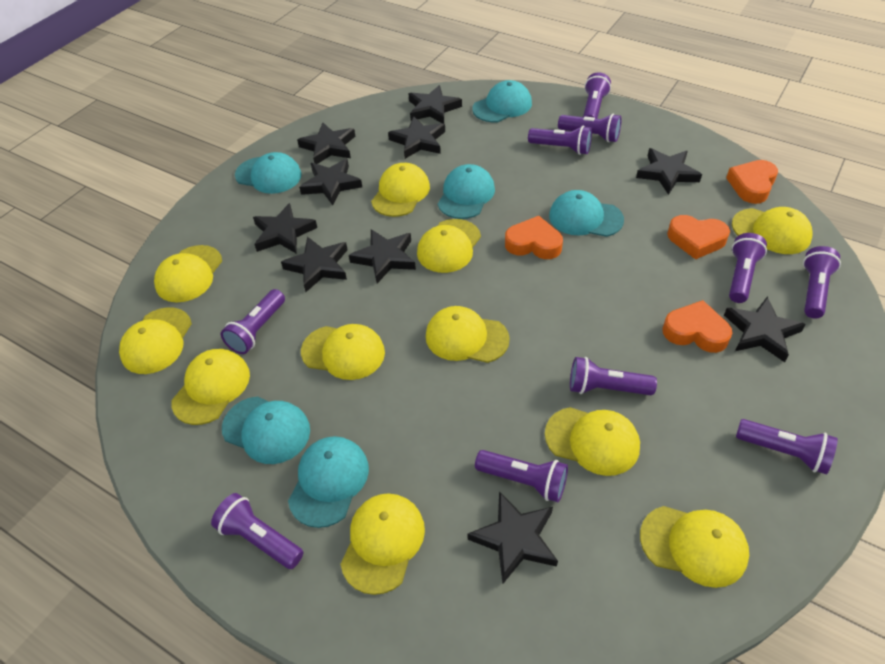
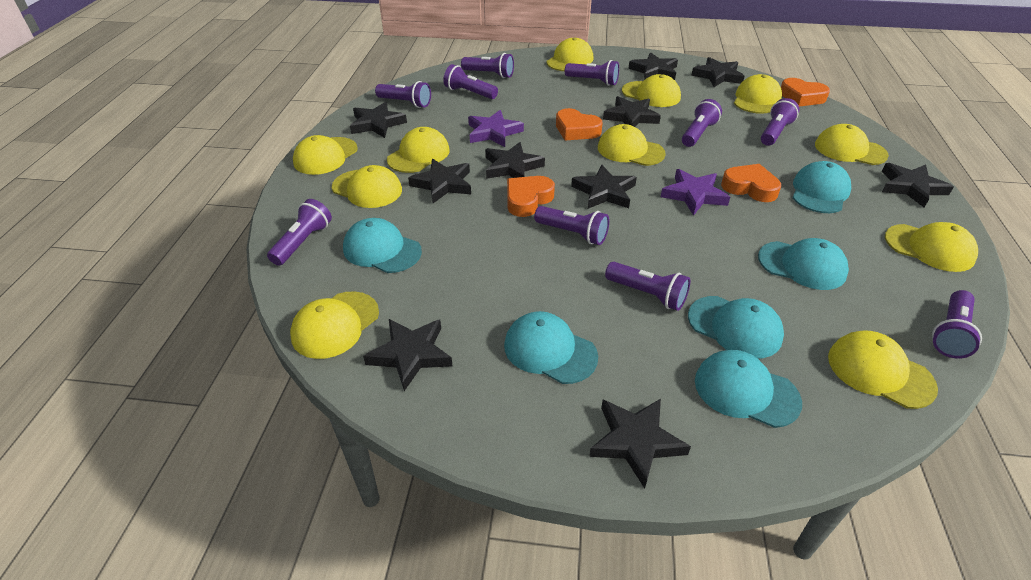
purple star: 0 -> 2

